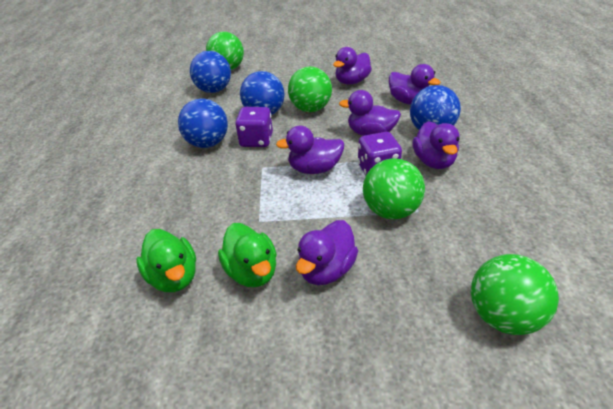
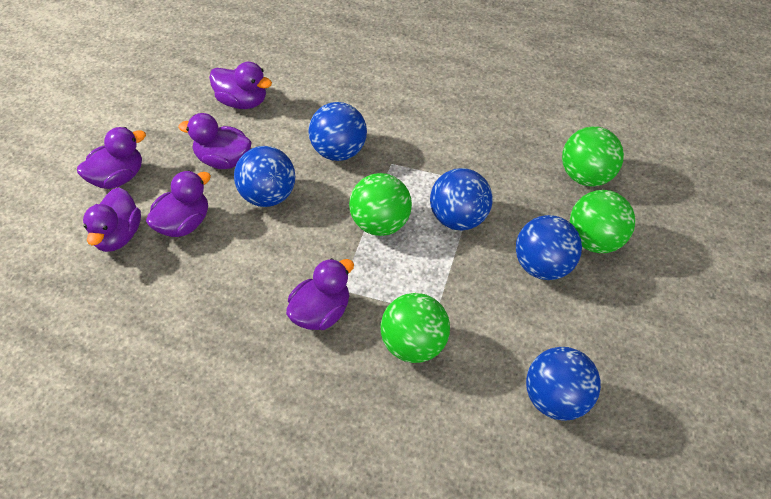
blue ball: 4 -> 5
green duck: 2 -> 0
purple dice: 2 -> 0

